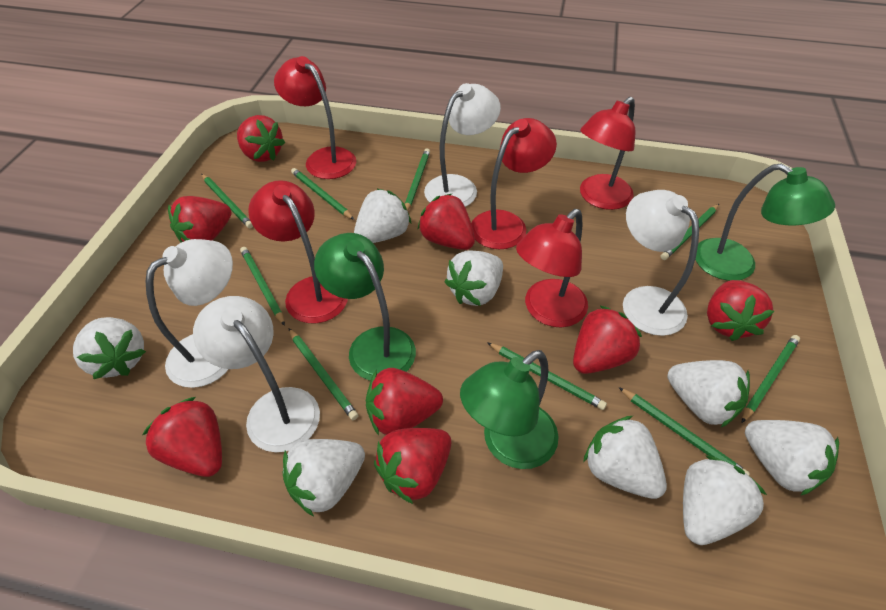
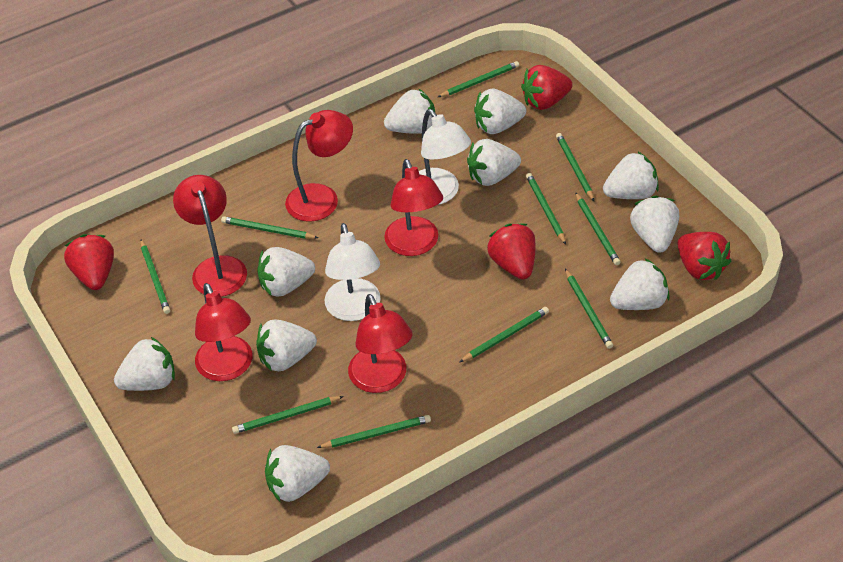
green lamp: 3 -> 0
green pencil: 9 -> 10
red strawberry: 8 -> 4
white lamp: 4 -> 2
white strawberry: 8 -> 10

